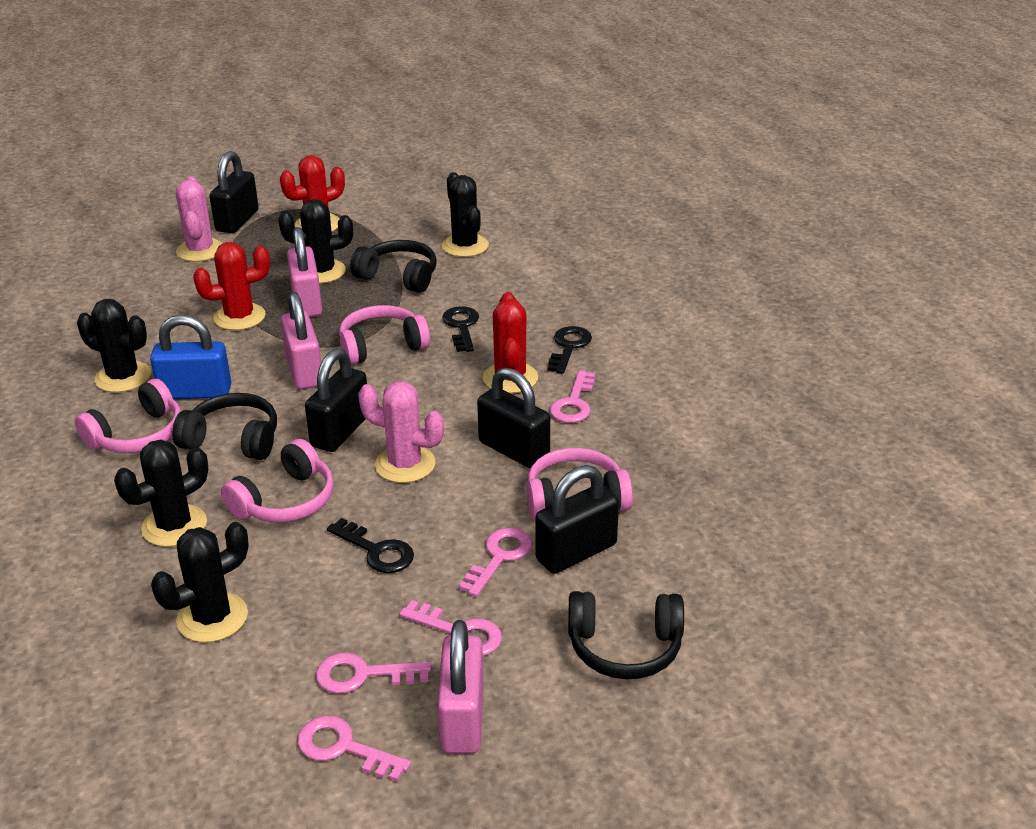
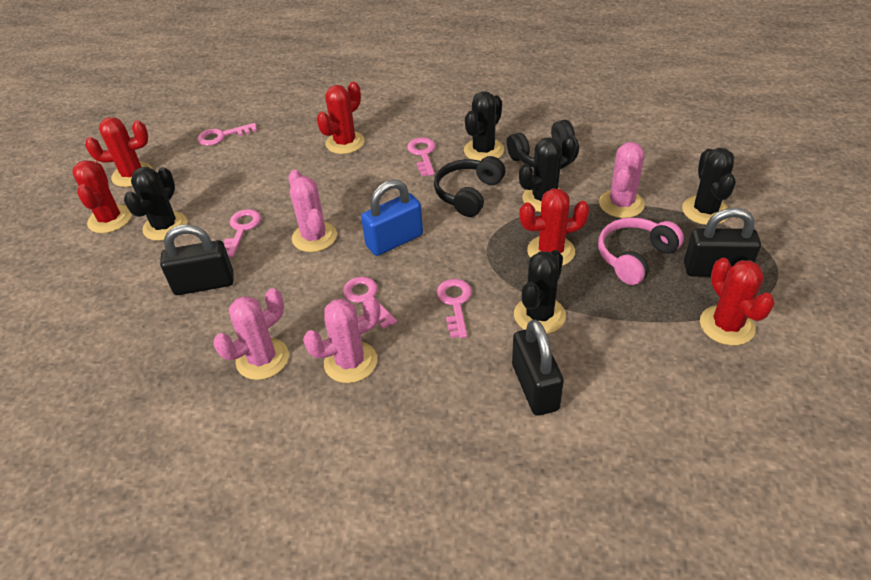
black headphones: 3 -> 2
black key: 3 -> 0
black padlock: 4 -> 3
pink cactus: 2 -> 4
pink headphones: 4 -> 1
pink padlock: 3 -> 0
red cactus: 3 -> 5

